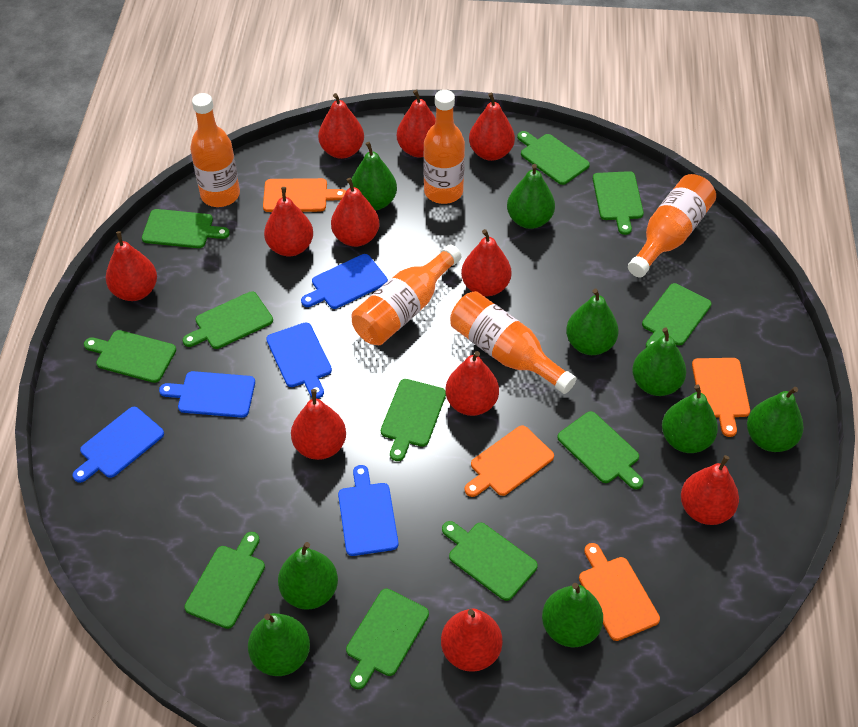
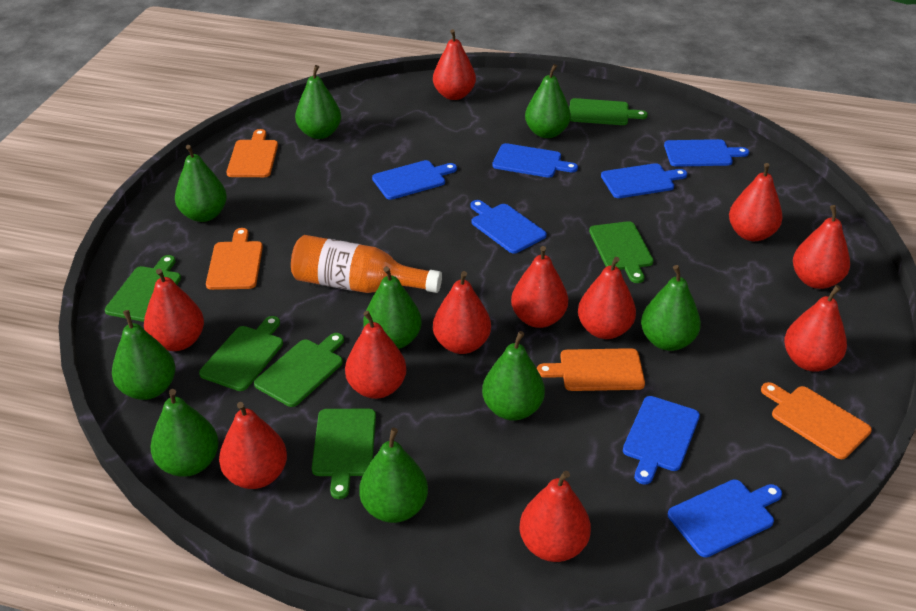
blue cutting board: 5 -> 7
green cutting board: 11 -> 6
orange bottle: 5 -> 1

